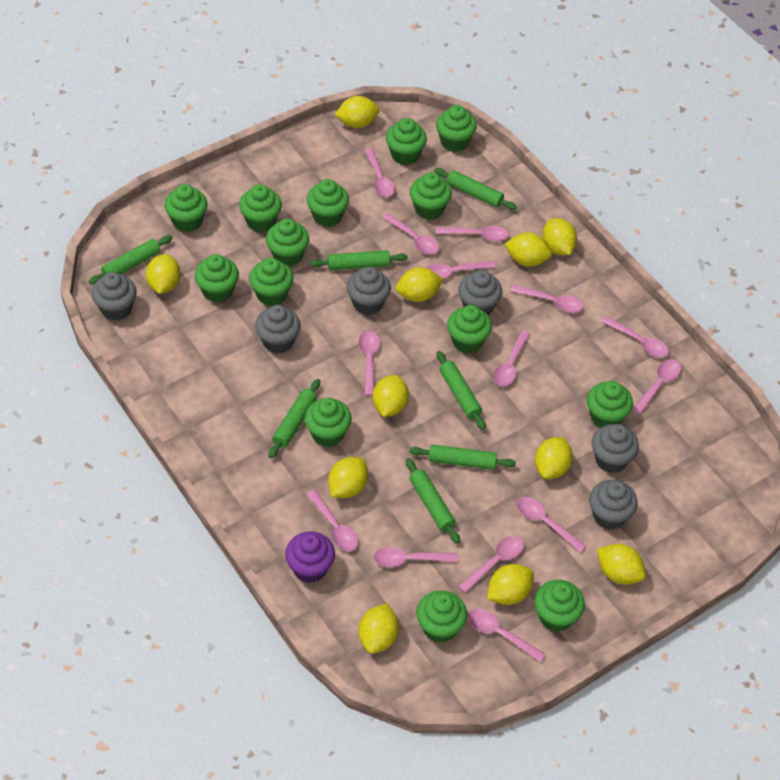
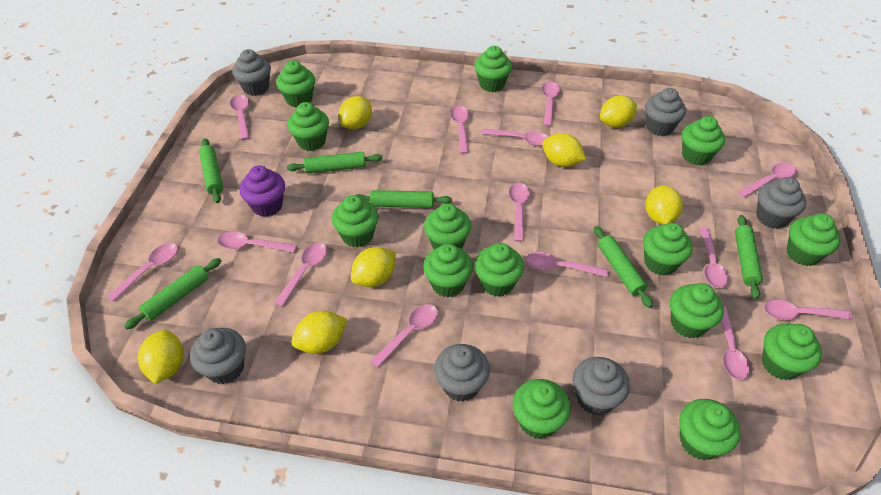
green rolling pin: 7 -> 6
yellow lemon: 11 -> 7

